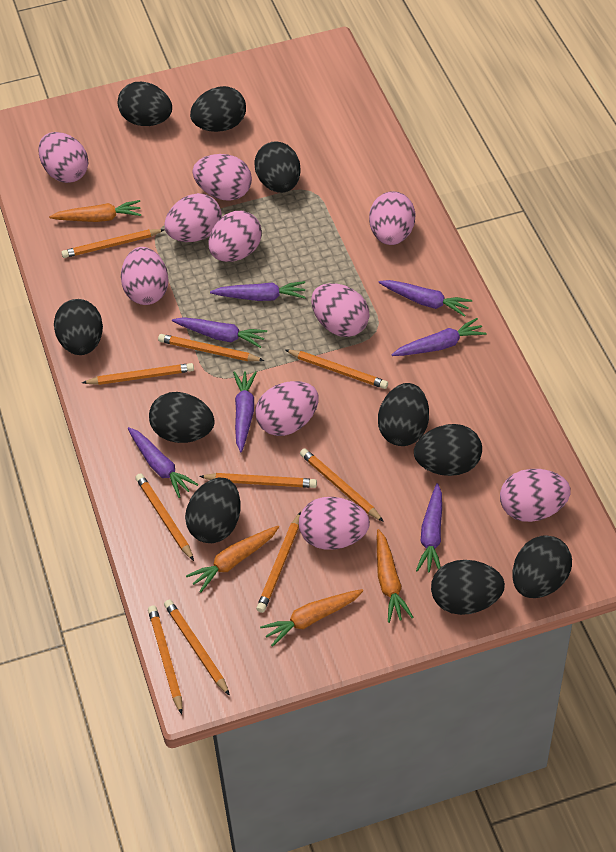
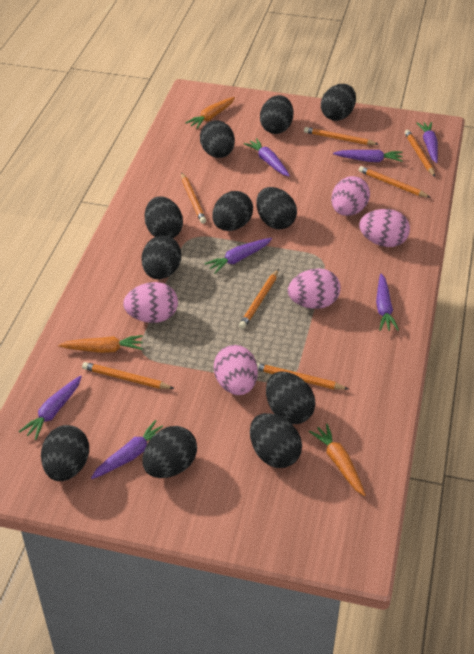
black egg: 10 -> 11
orange carrot: 4 -> 3
orange pencil: 10 -> 7
pink egg: 10 -> 5

